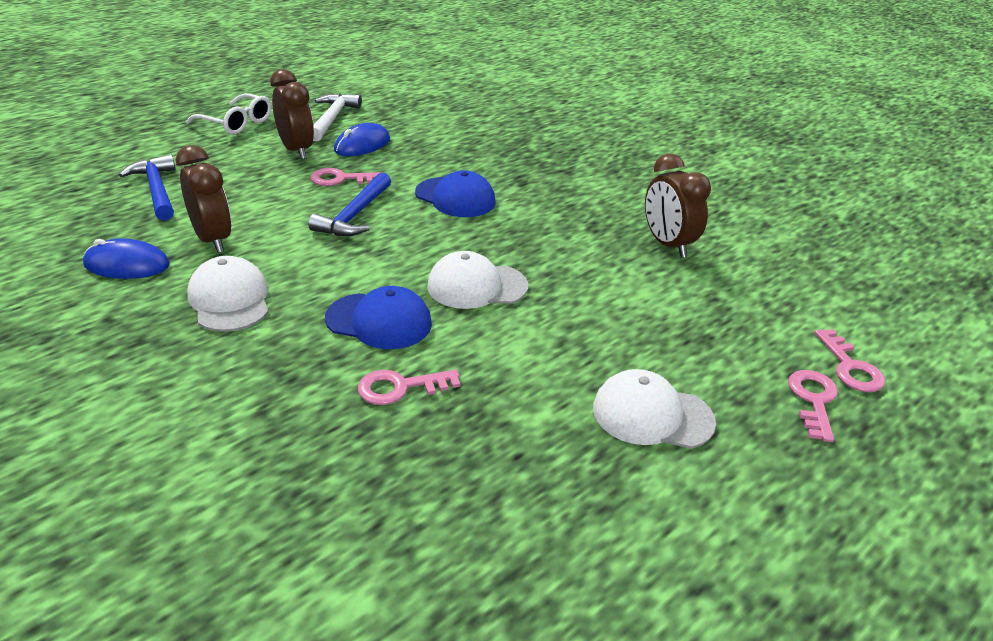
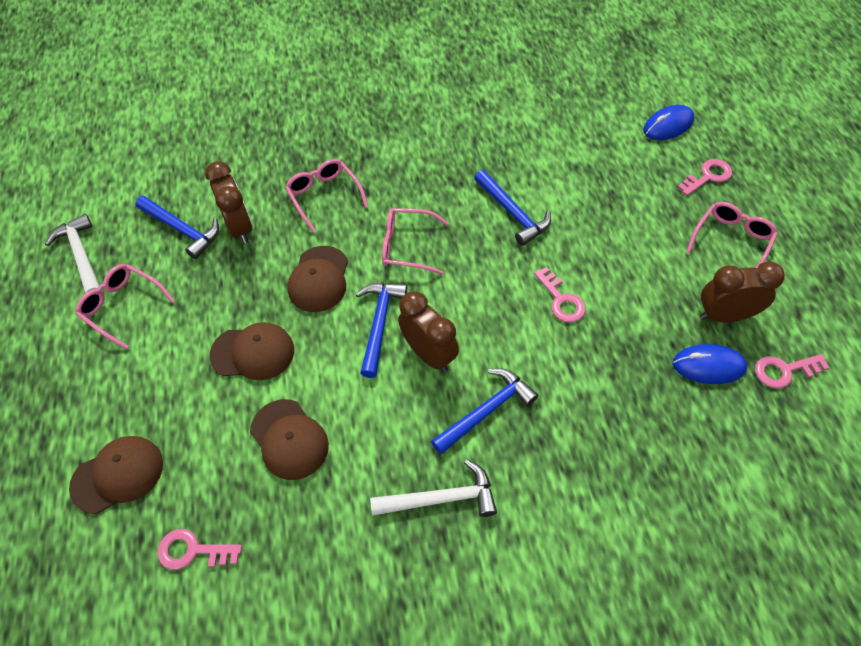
blue cap: 2 -> 0
blue hammer: 2 -> 4
brown cap: 0 -> 4
pink glasses: 0 -> 4
white cap: 3 -> 0
white glasses: 1 -> 0
white hammer: 1 -> 2

